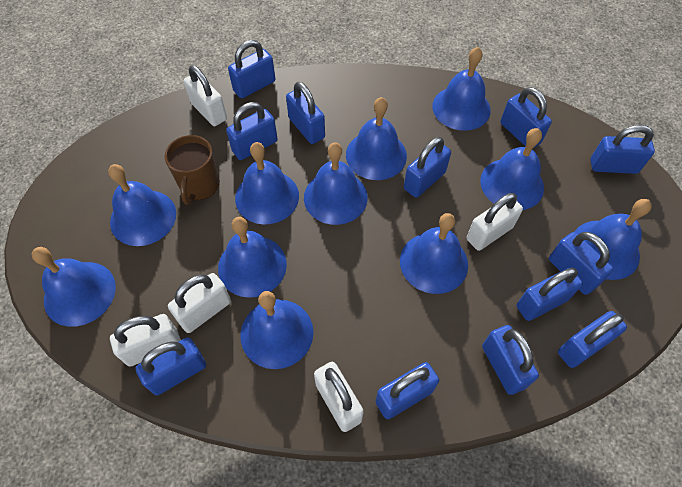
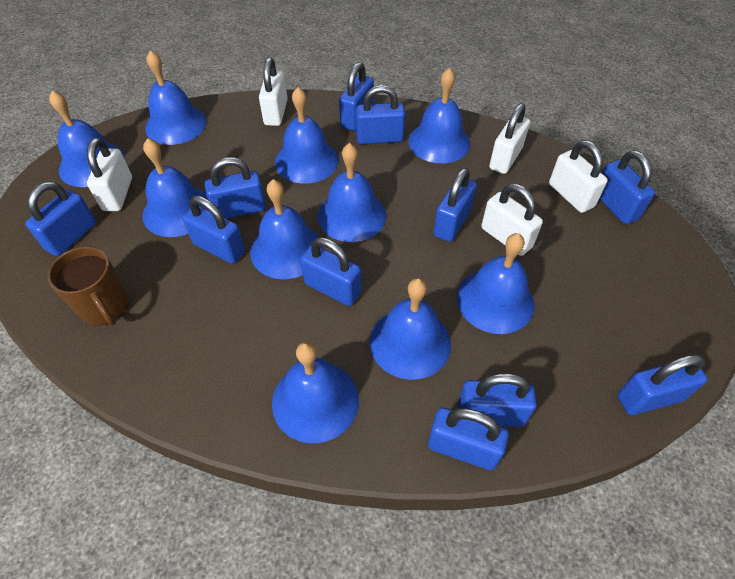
blue bell: 11 -> 10
blue padlock: 12 -> 11

